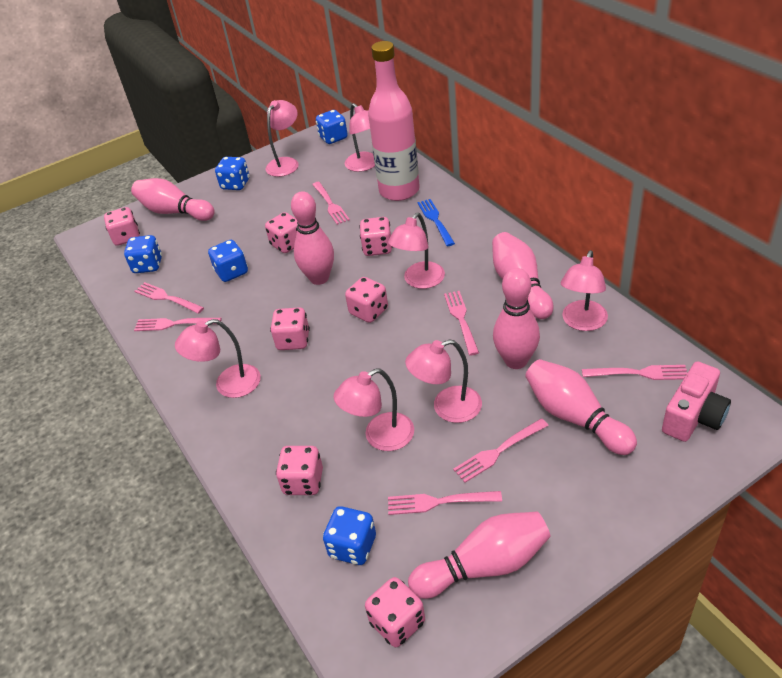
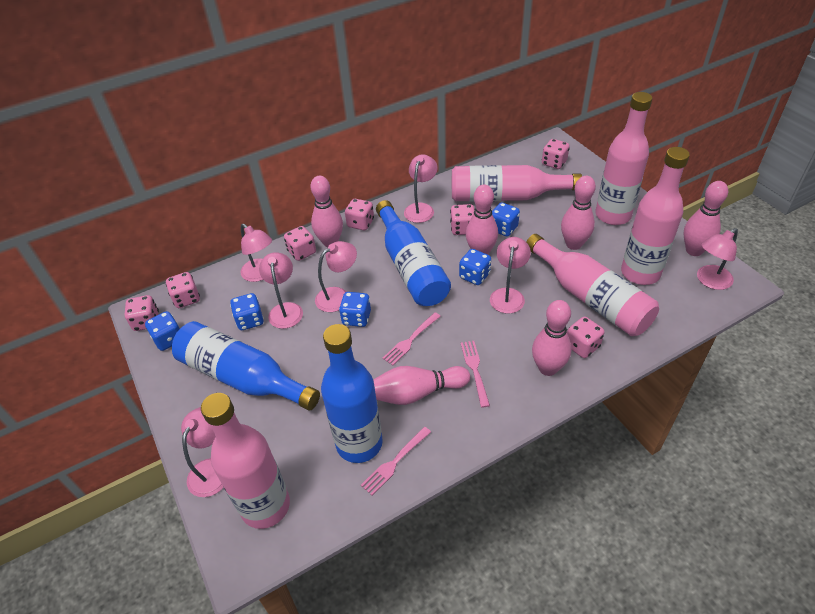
blue bottle: 0 -> 3
blue fork: 1 -> 0
pink bottle: 1 -> 5
pink camera: 1 -> 0
pink fork: 7 -> 3

